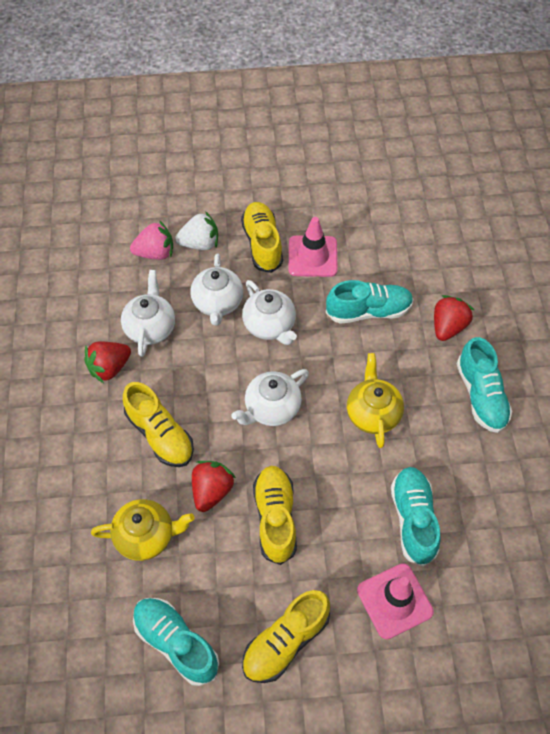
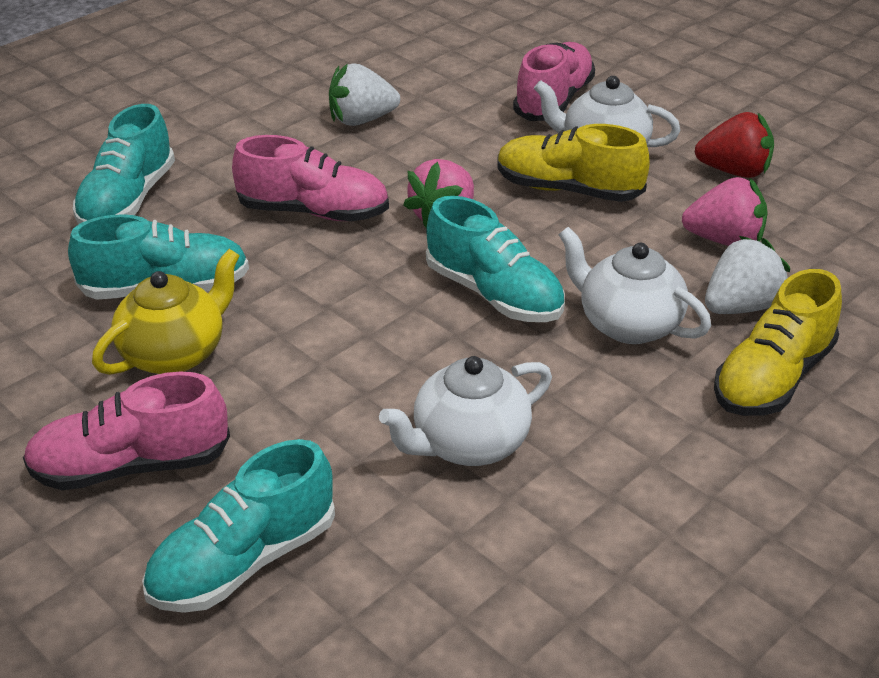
pink shoe: 0 -> 3
pink strawberry: 1 -> 2
pink traffic cone: 2 -> 0
red strawberry: 3 -> 1
white strawberry: 1 -> 2
white teapot: 4 -> 3
yellow shoe: 4 -> 2
yellow teapot: 2 -> 1

